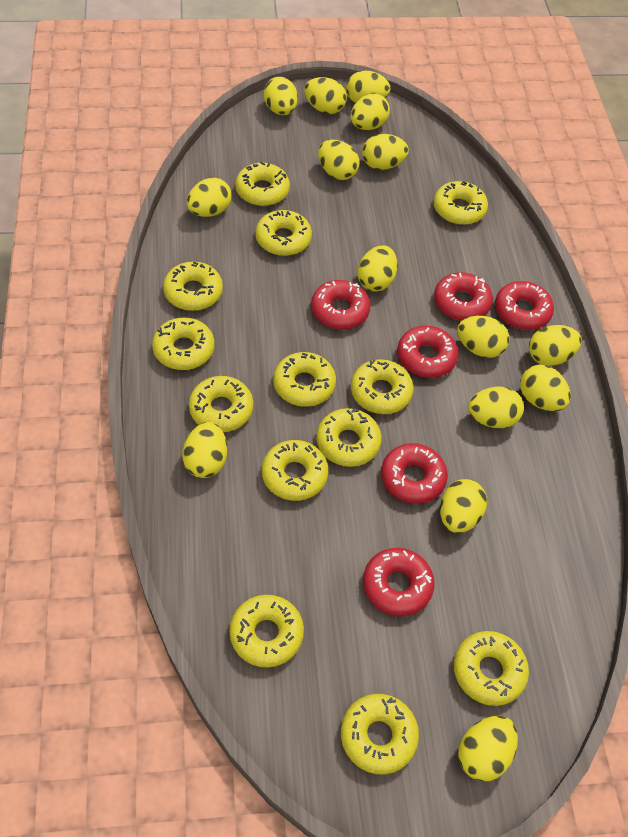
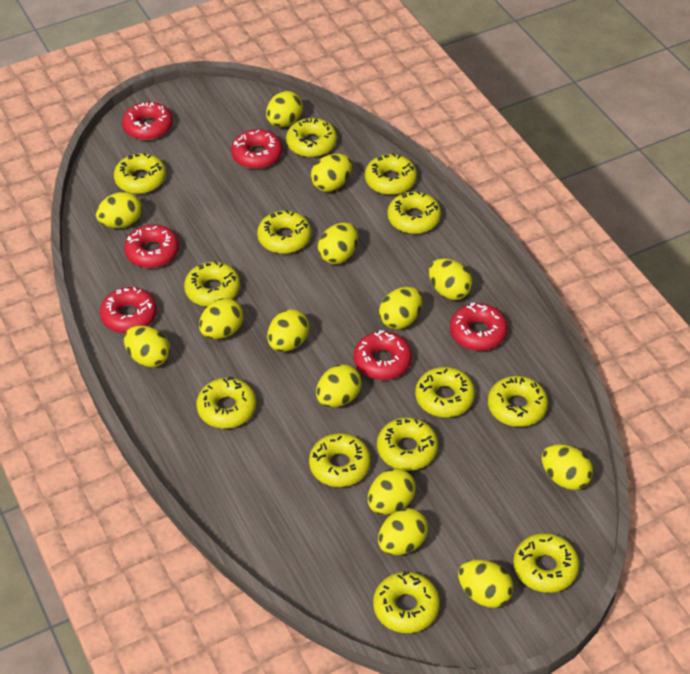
yellow egg: 15 -> 14

